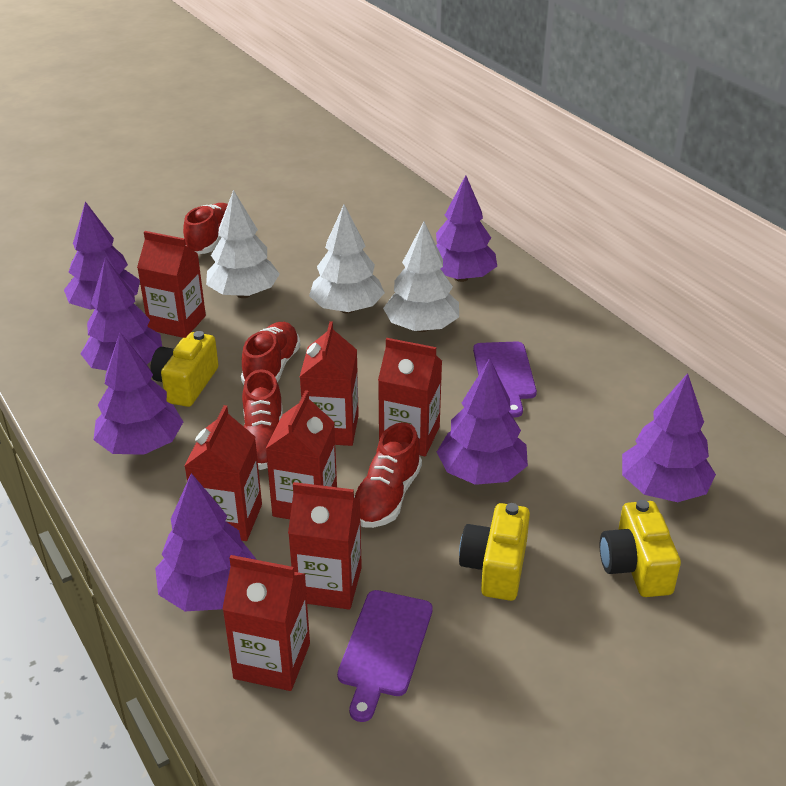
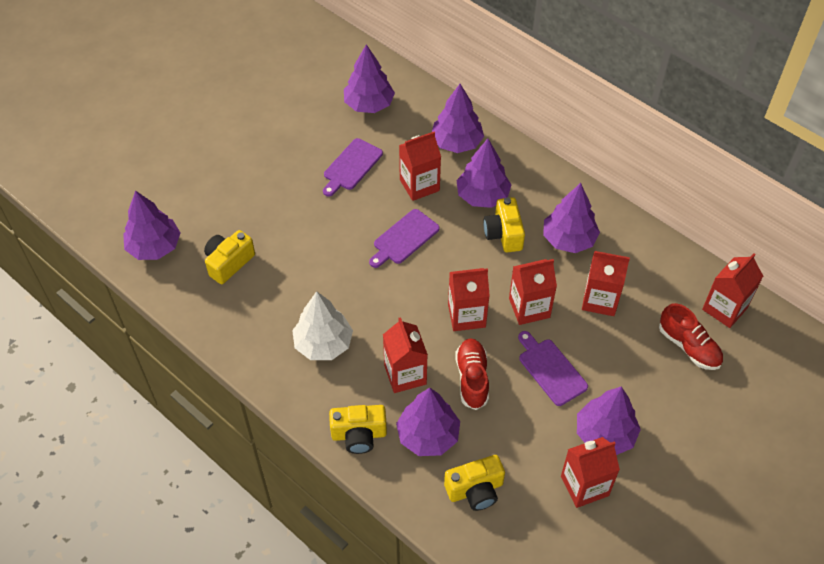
purple cutting board: 2 -> 3
red shoe: 4 -> 2
white tree: 3 -> 1
yellow camera: 3 -> 4

